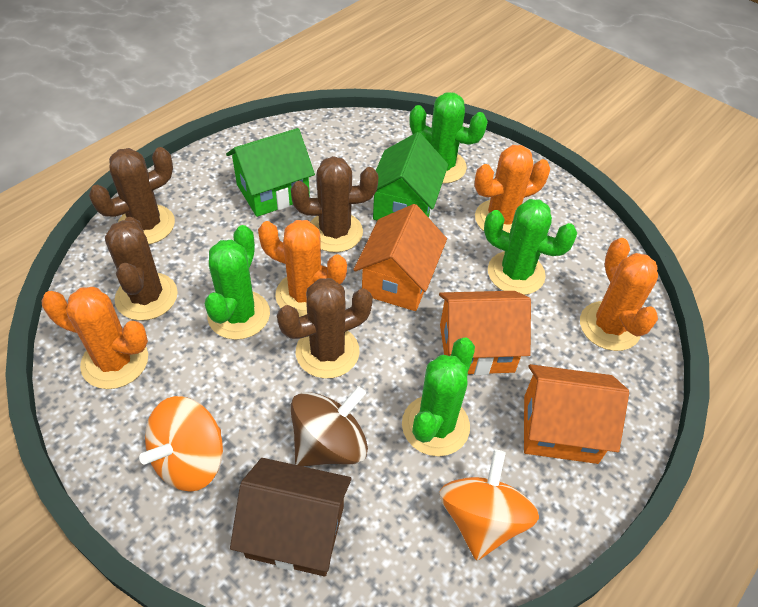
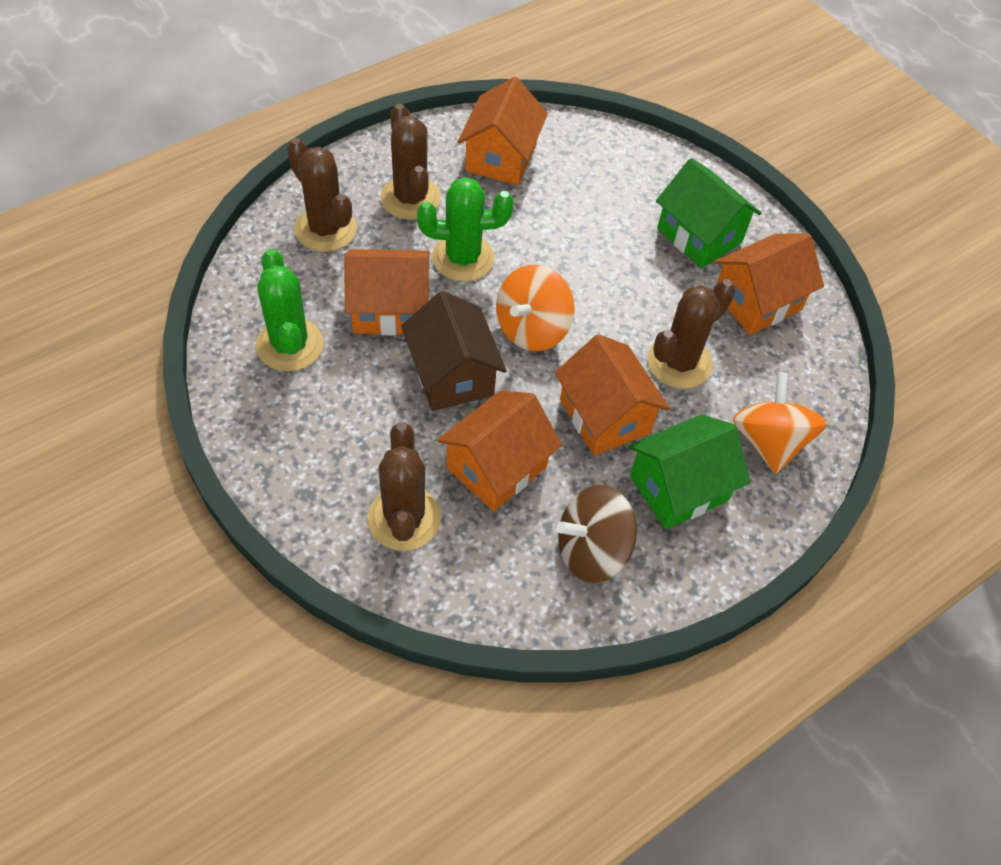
green cactus: 4 -> 2
orange cactus: 4 -> 0
orange house: 3 -> 5

